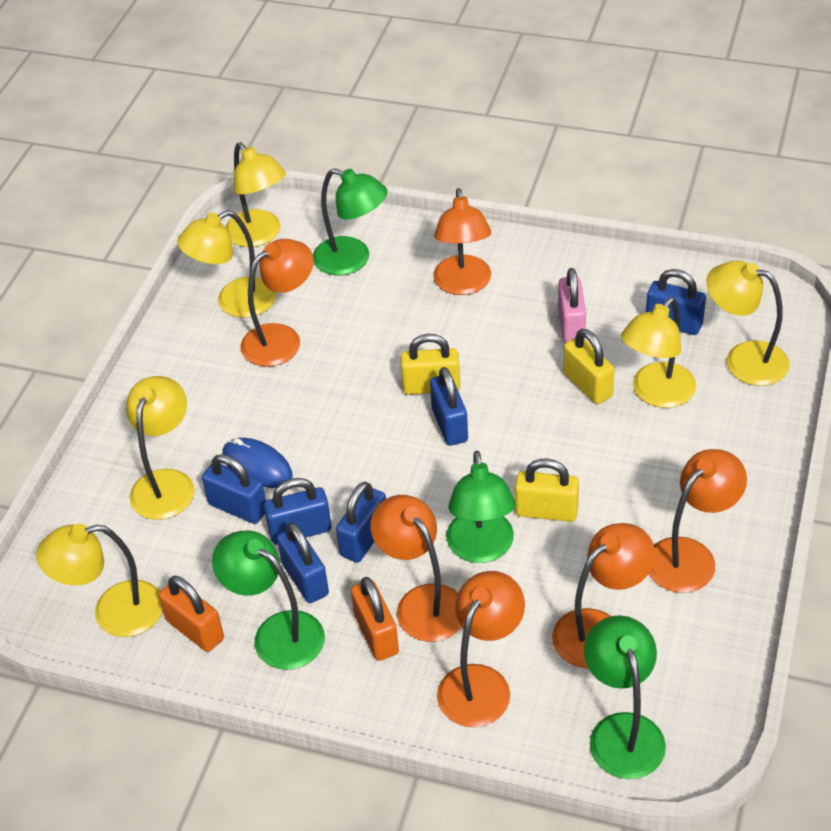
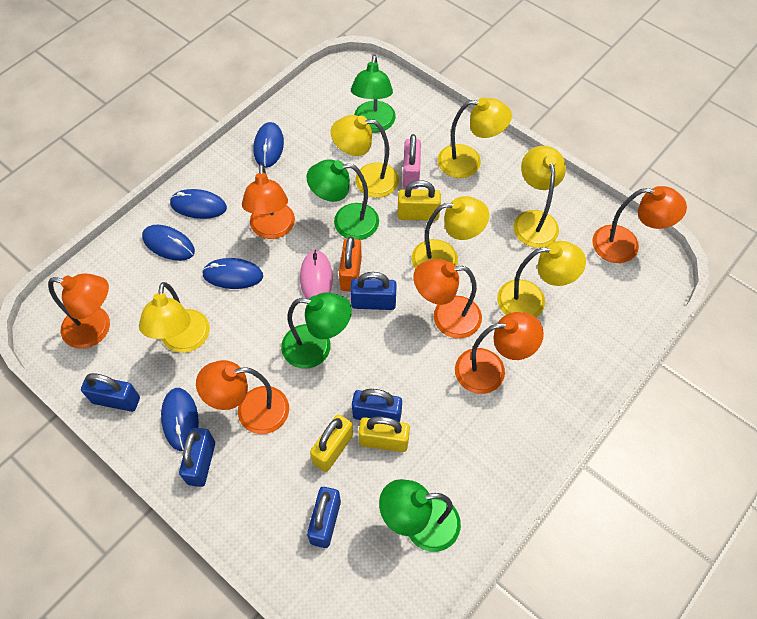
blue mouse: 1 -> 5
blue padlock: 6 -> 5
orange padlock: 2 -> 1
pink mouse: 0 -> 1

